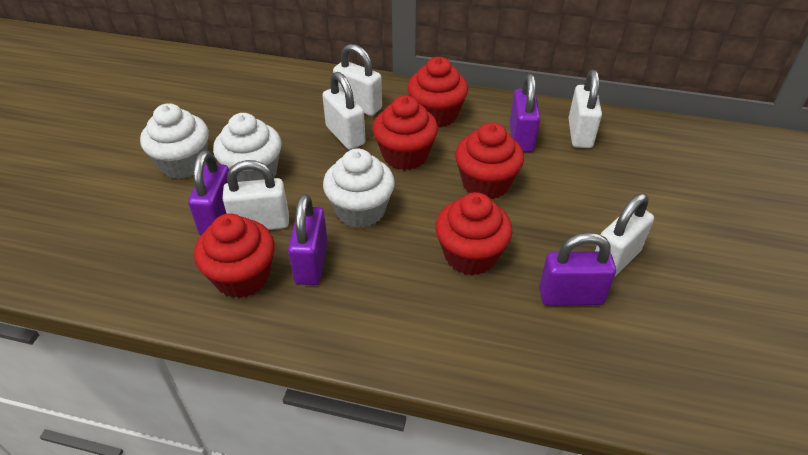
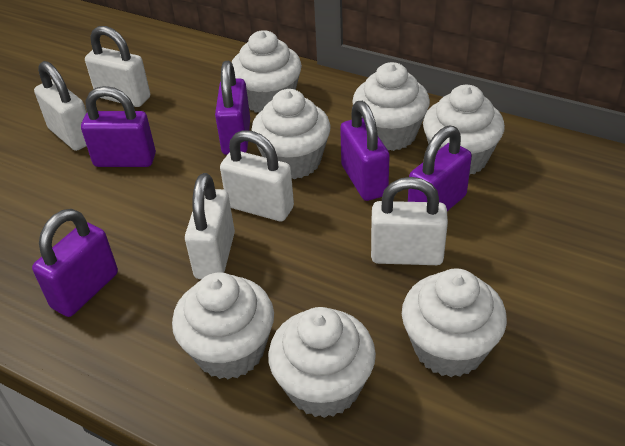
purple padlock: 4 -> 5
red cupcake: 5 -> 0
white cupcake: 3 -> 7

